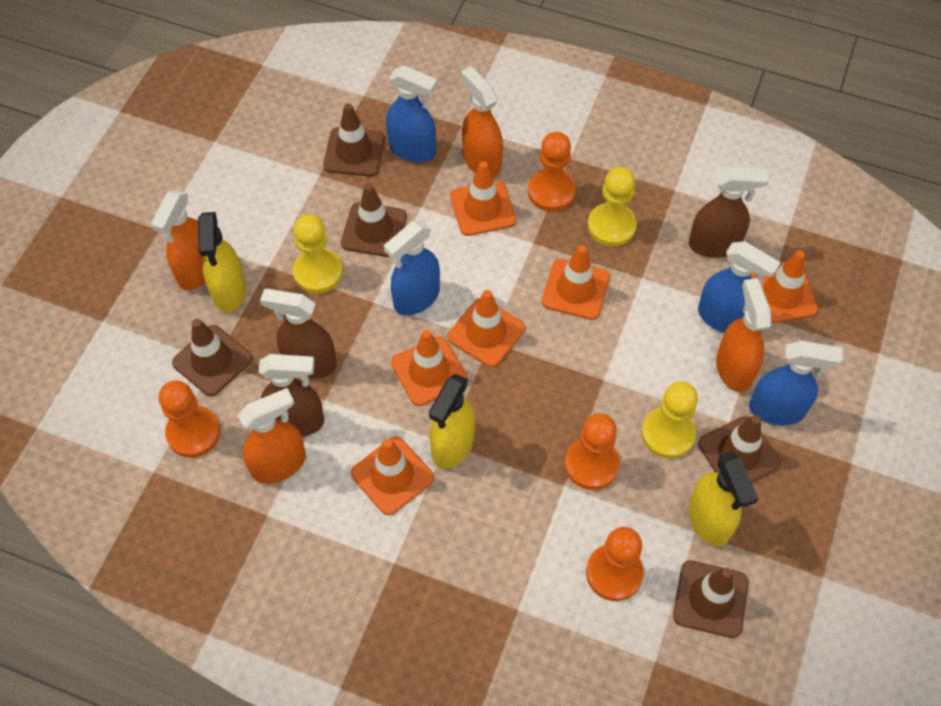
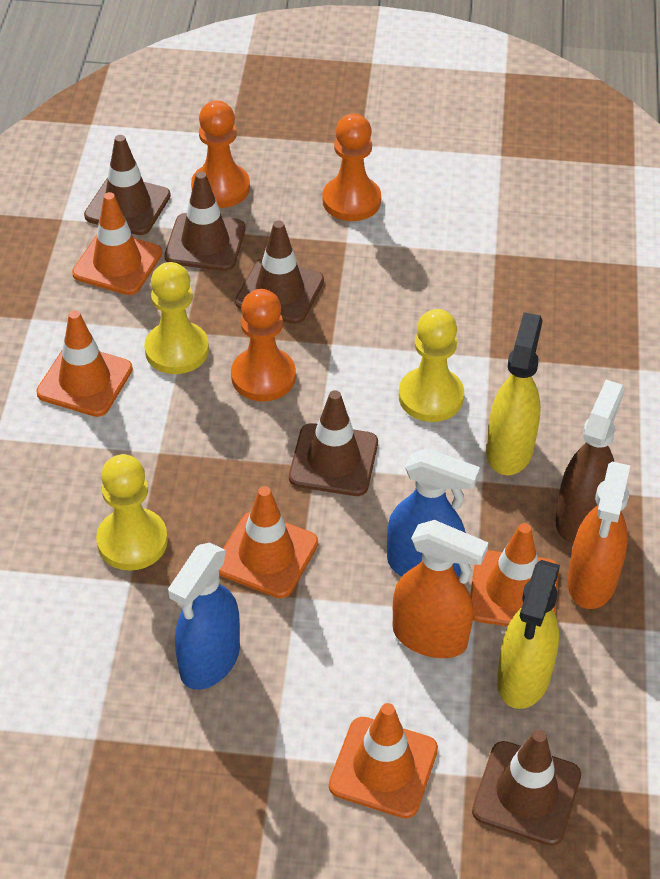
blue spray bottle: 4 -> 2
brown spray bottle: 3 -> 1
orange pawn: 4 -> 3
orange spray bottle: 4 -> 2
orange traffic cone: 6 -> 5
yellow spray bottle: 3 -> 2

